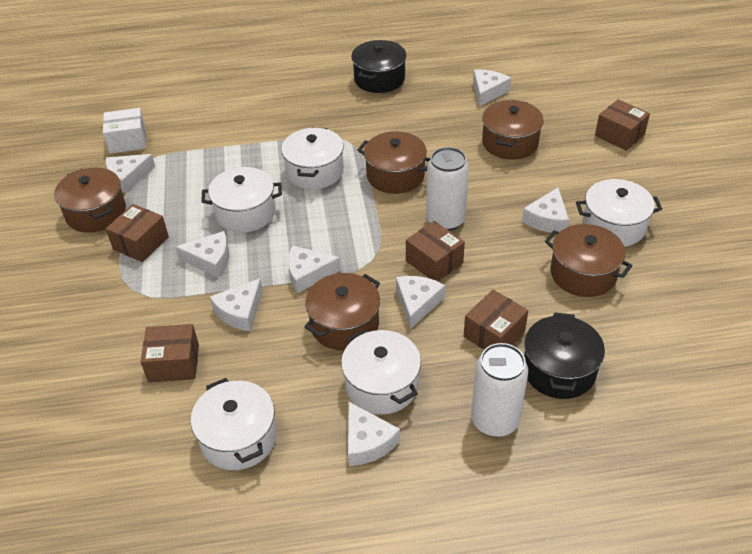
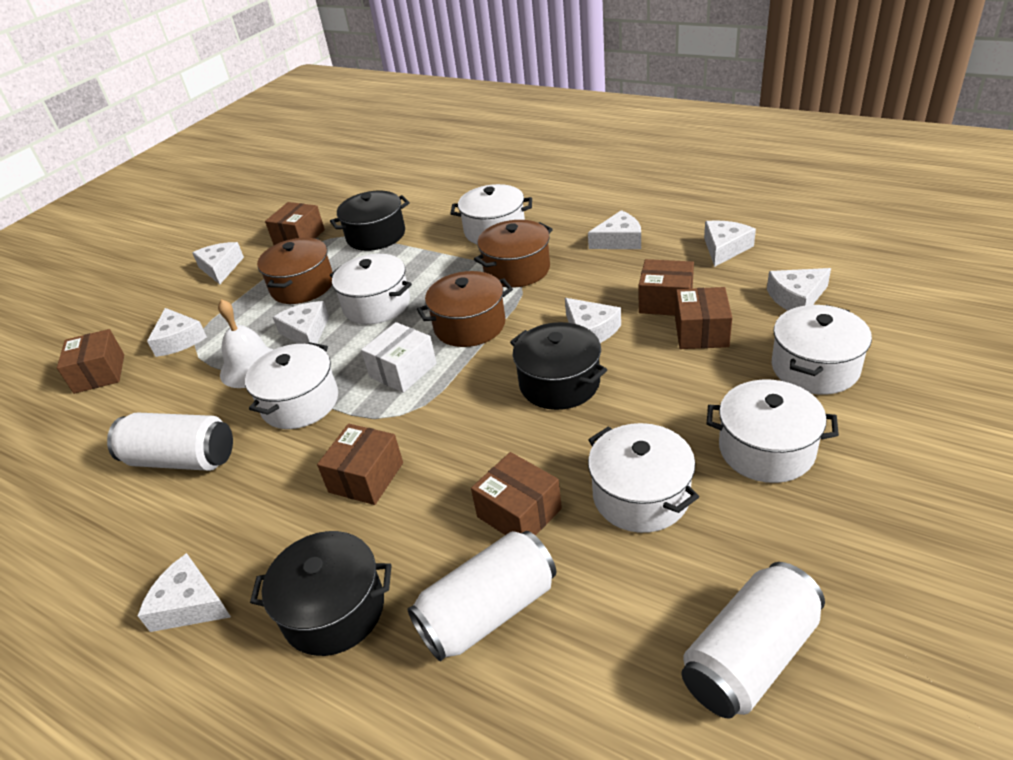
black pot: 2 -> 3
brown box: 5 -> 6
brown pot: 5 -> 3
white bell: 0 -> 1
white can: 2 -> 3
white pot: 5 -> 6

